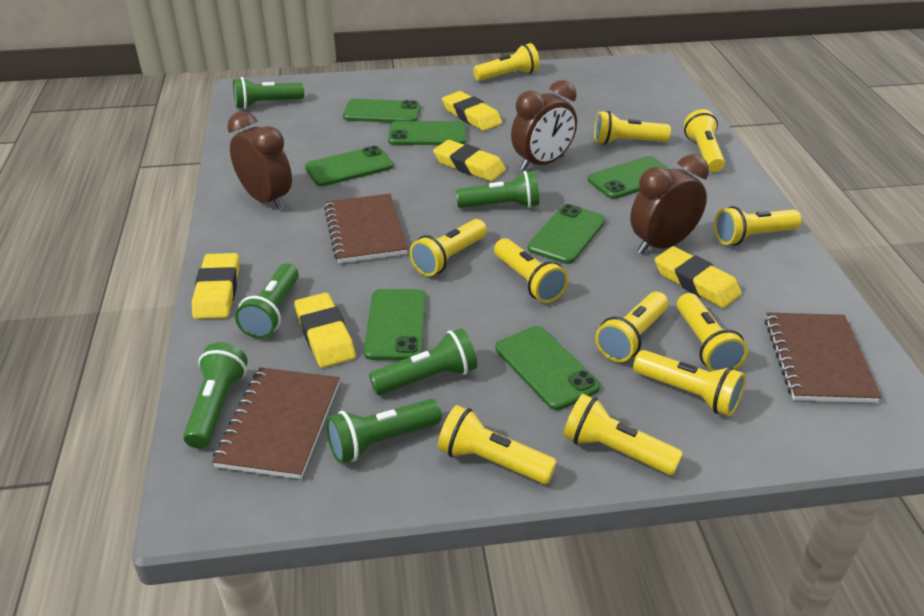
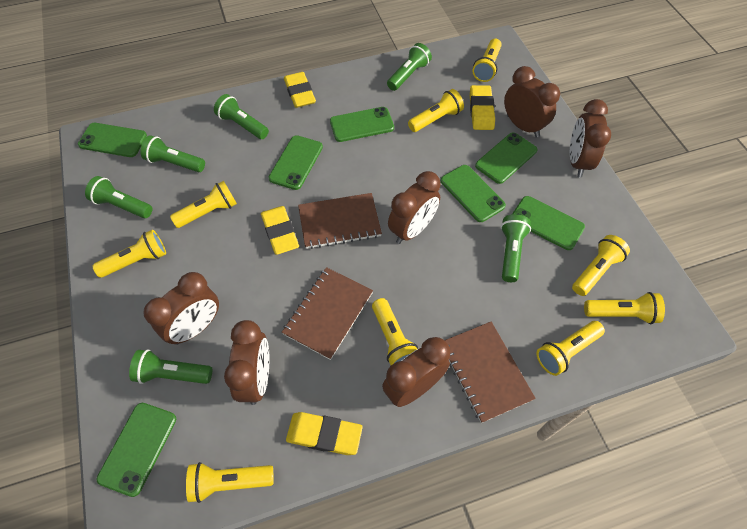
brown clock: 3 -> 6
yellow eraser: 5 -> 4
yellow flashlight: 11 -> 9

